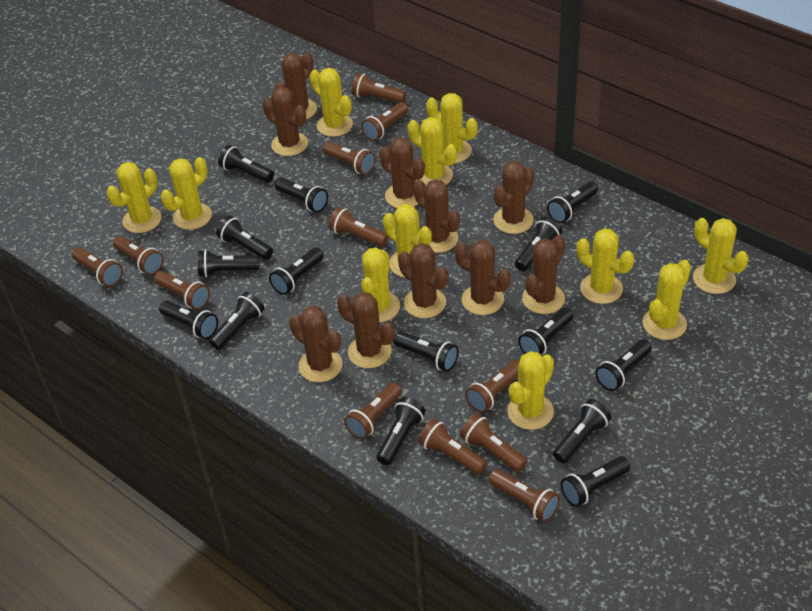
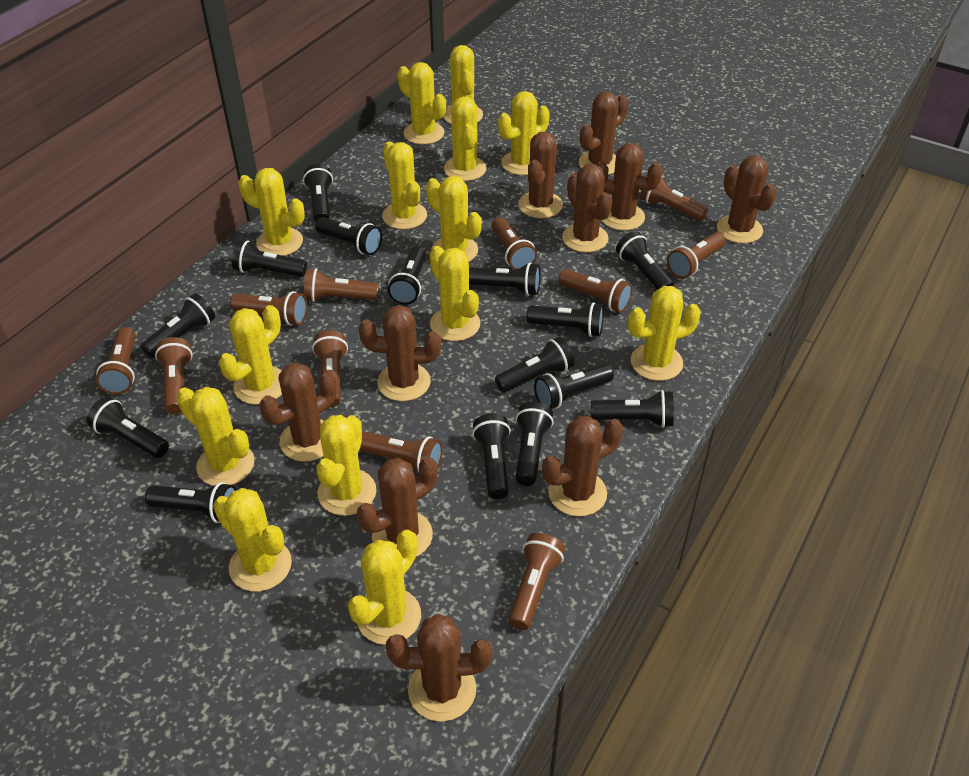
brown flashlight: 12 -> 11
yellow cactus: 11 -> 14

